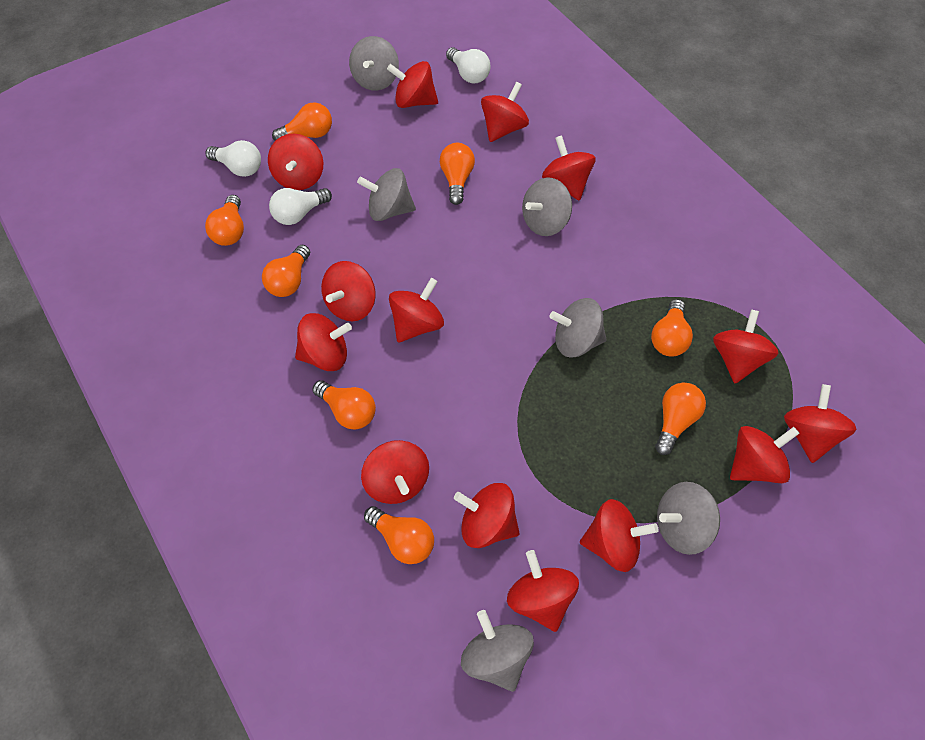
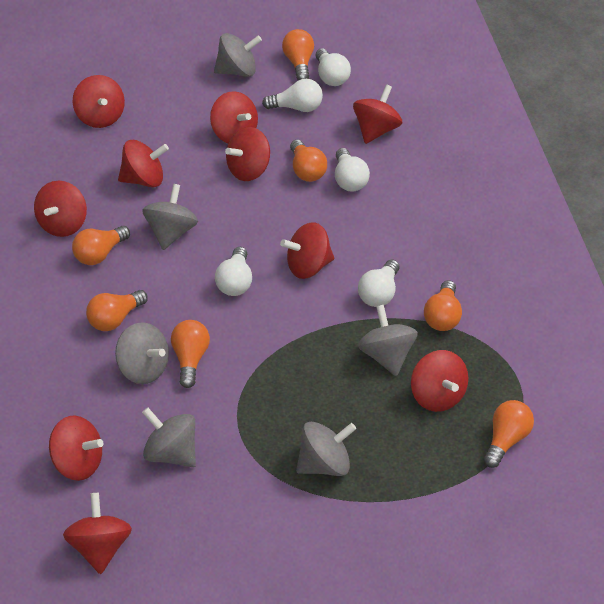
orange light bulb: 8 -> 7
red spinning top: 14 -> 10
white light bulb: 3 -> 5

